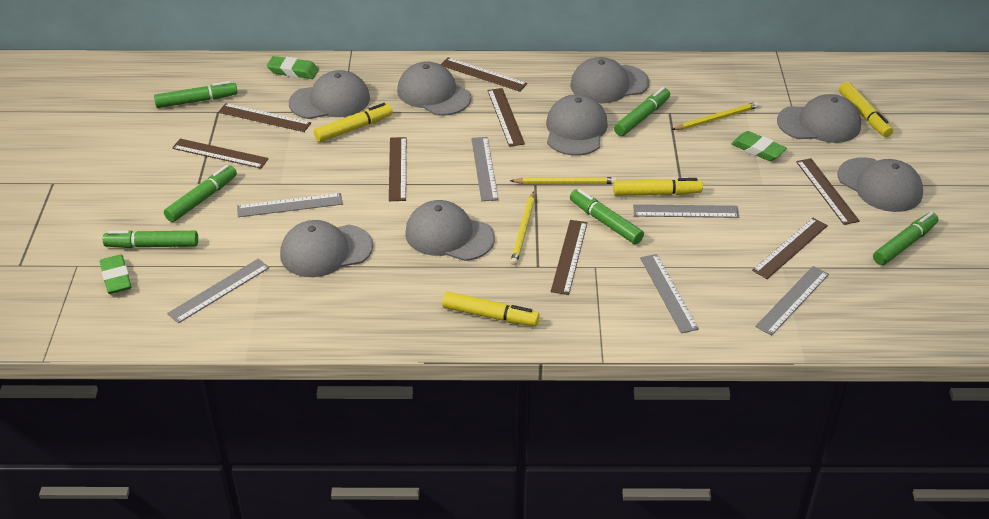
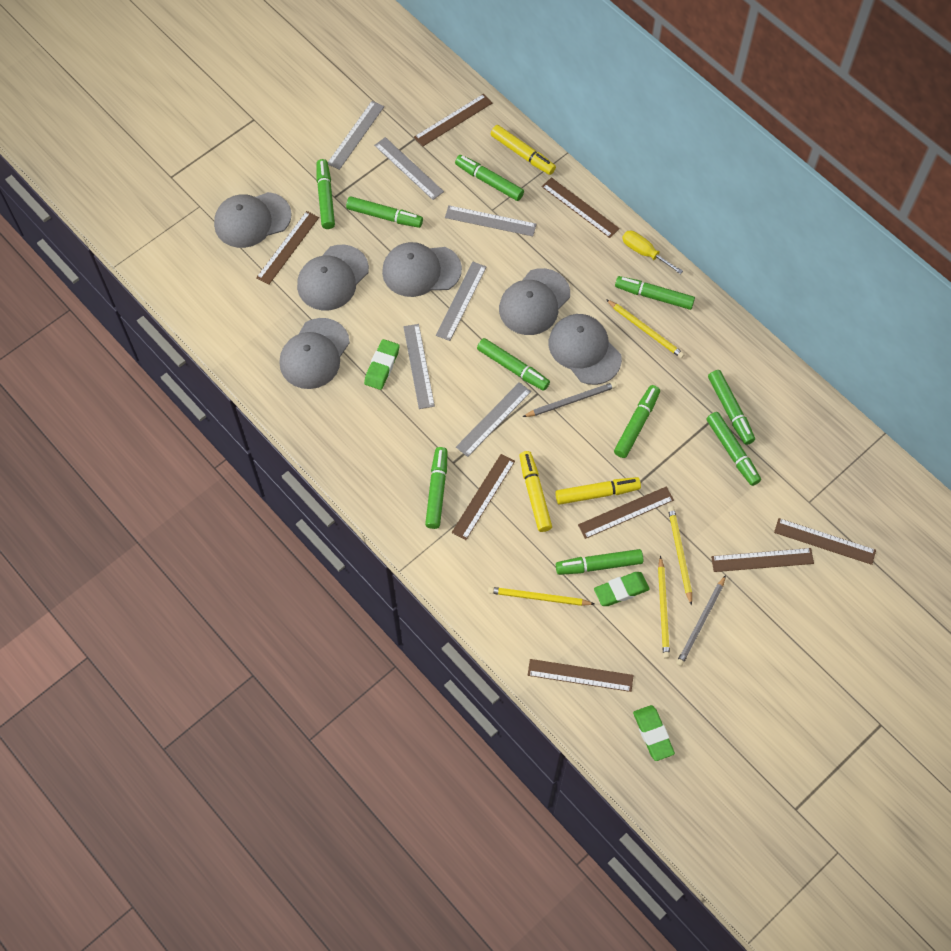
green marker: 6 -> 10
grey cap: 8 -> 6
grey pencil: 0 -> 2
yellow marker: 4 -> 3
yellow pencil: 3 -> 4
yellow screwdriver: 0 -> 1

